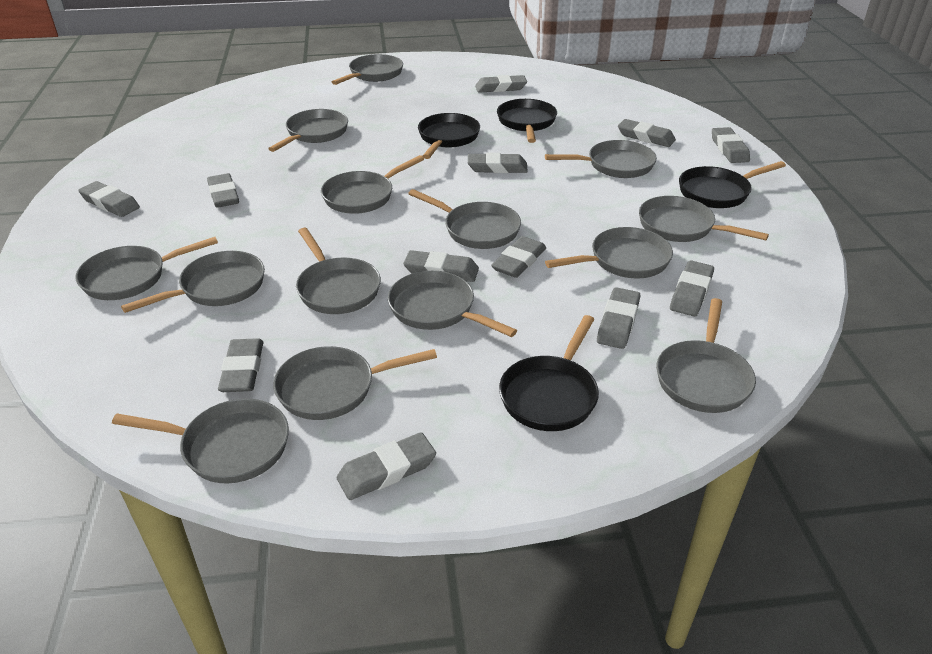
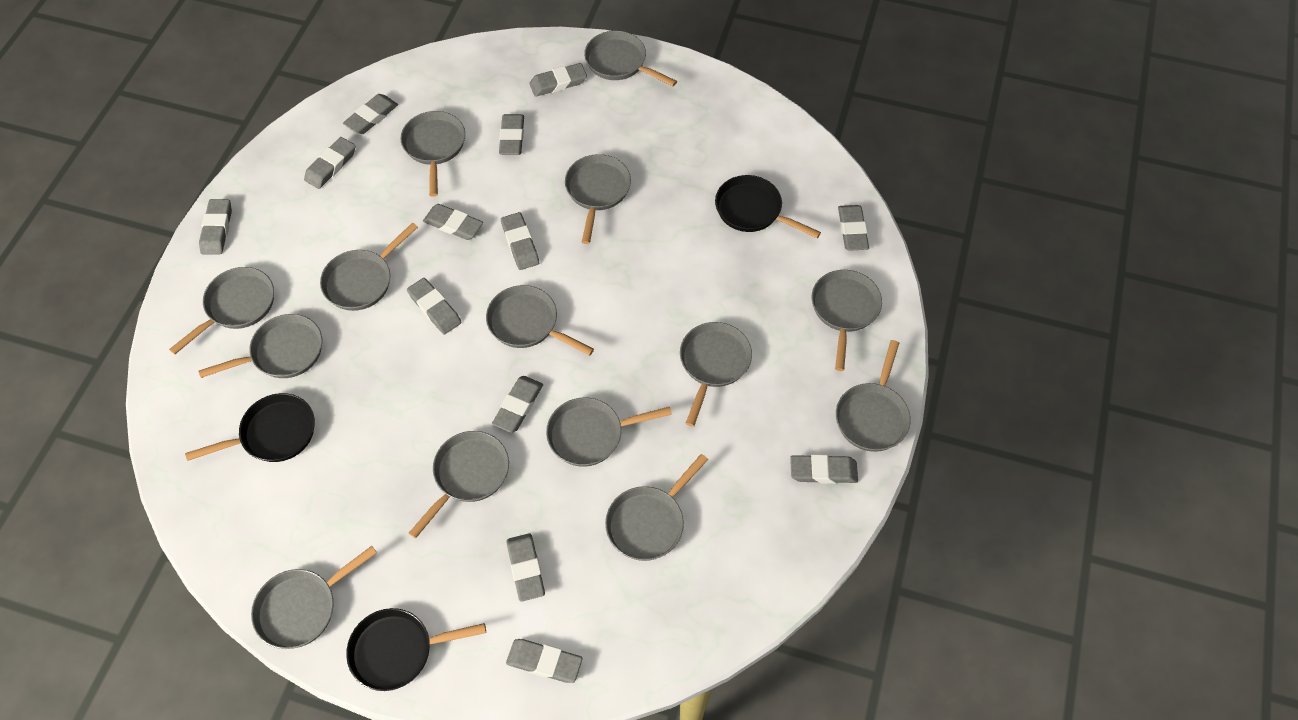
black pan: 4 -> 3
grey eraser: 12 -> 13

